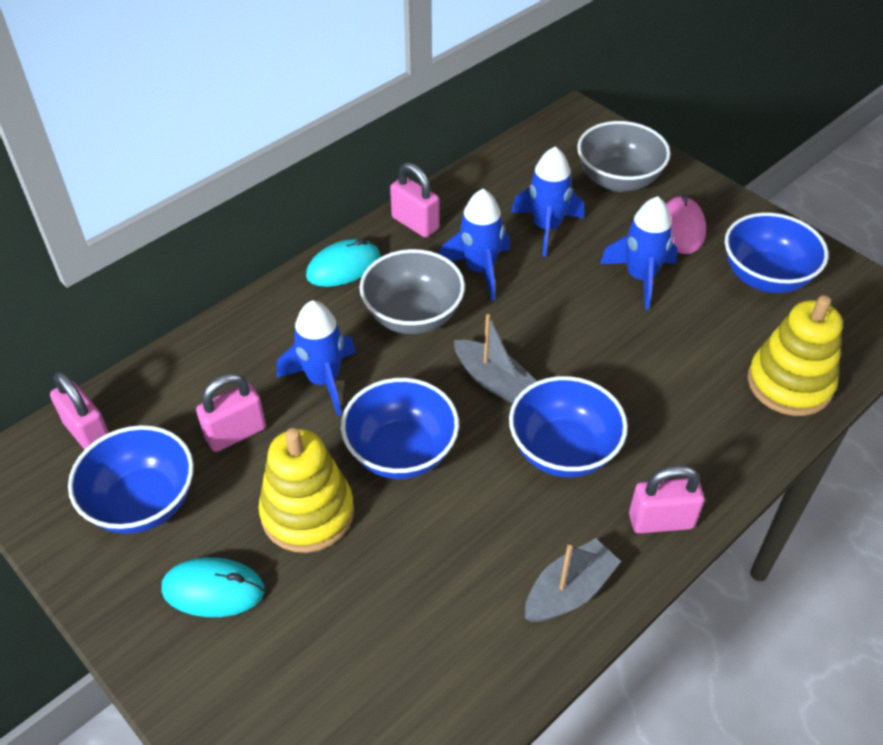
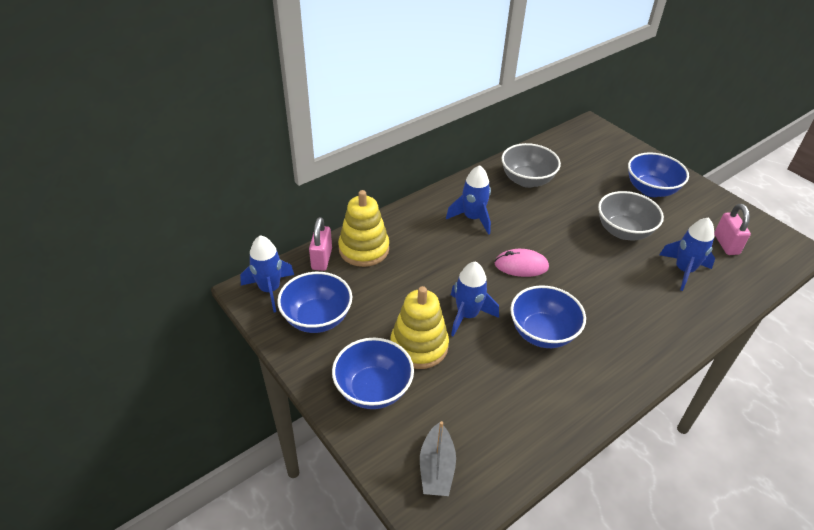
grey boat: 2 -> 1
pink padlock: 4 -> 2
turquoise mouse: 2 -> 0

